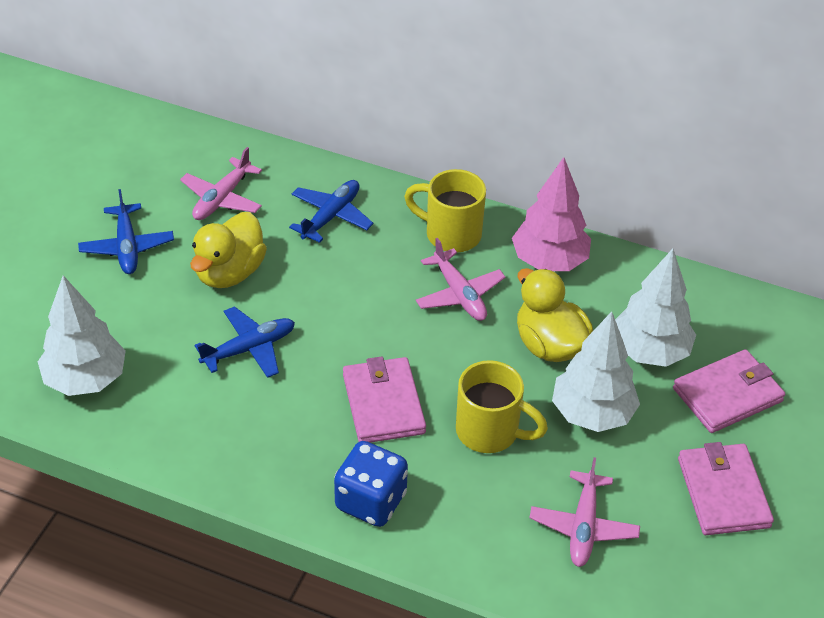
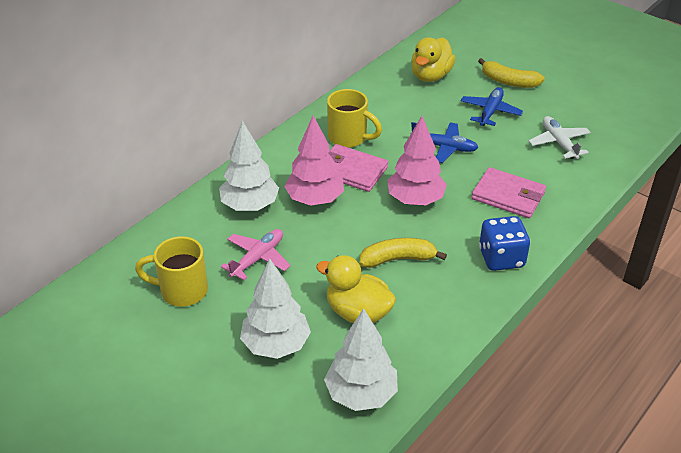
blue plane: 3 -> 2
pink plane: 3 -> 1
pink tree: 1 -> 2
pink wallet: 3 -> 2
white plane: 0 -> 1
yellow banana: 0 -> 2

